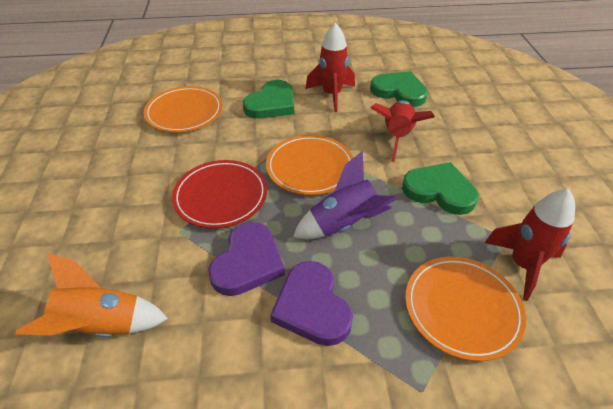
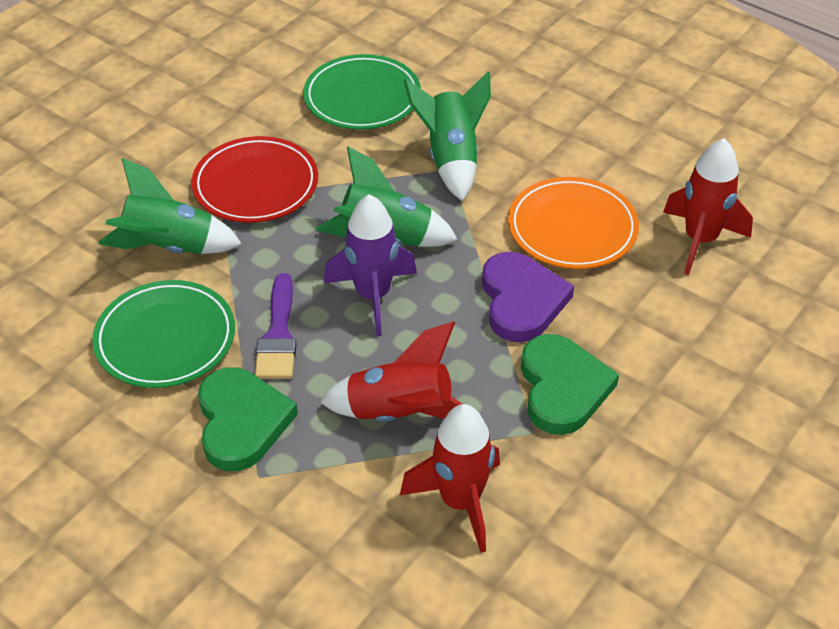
green heart: 3 -> 2
green plate: 0 -> 2
green rocket: 0 -> 3
orange plate: 3 -> 1
orange rocket: 1 -> 0
purple brush: 0 -> 1
purple heart: 2 -> 1

